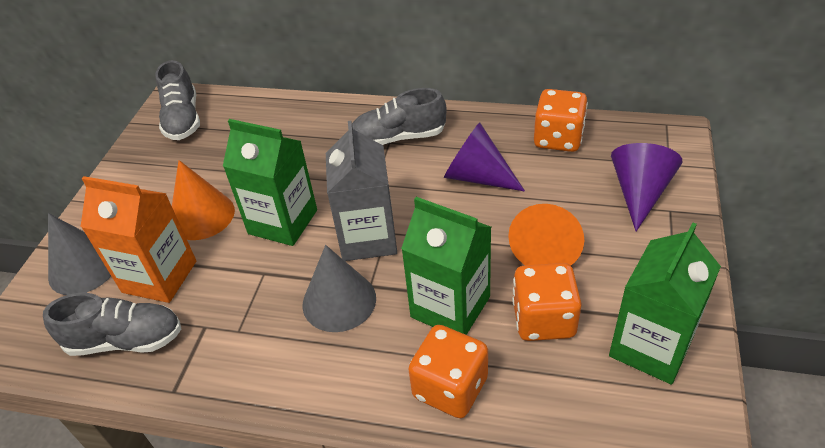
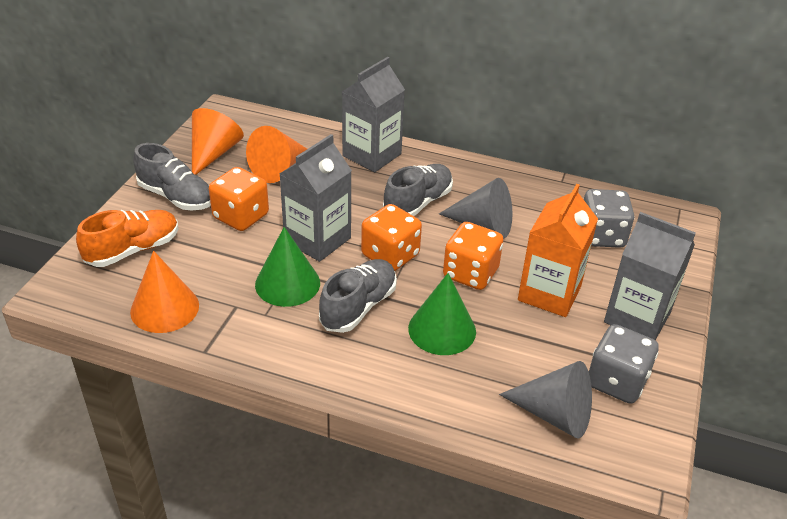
green carton: 3 -> 0
green cone: 0 -> 2
grey carton: 1 -> 3
grey dice: 0 -> 2
orange cone: 2 -> 3
orange shoe: 0 -> 1
purple cone: 2 -> 0

